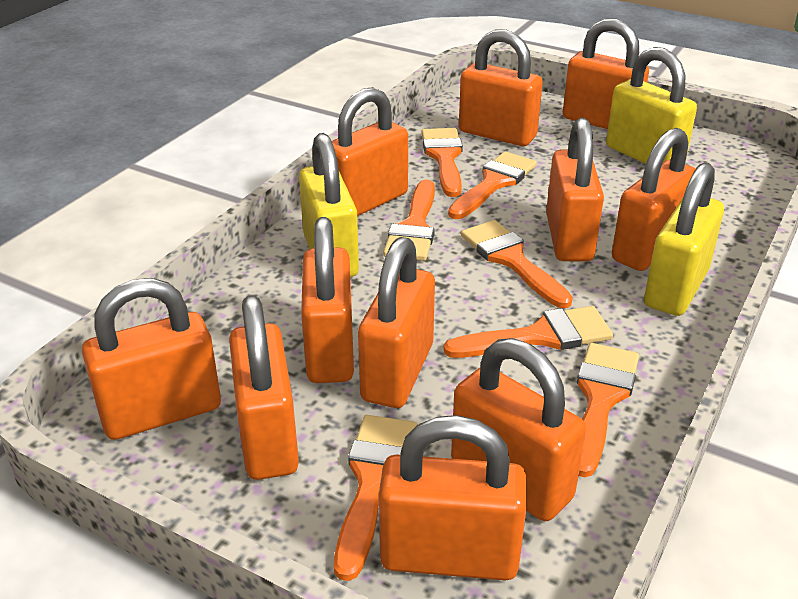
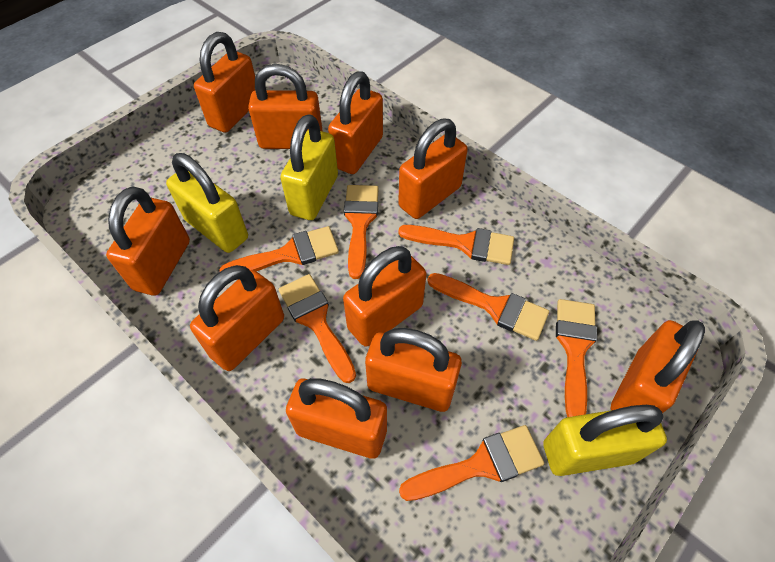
orange padlock: 11 -> 10

